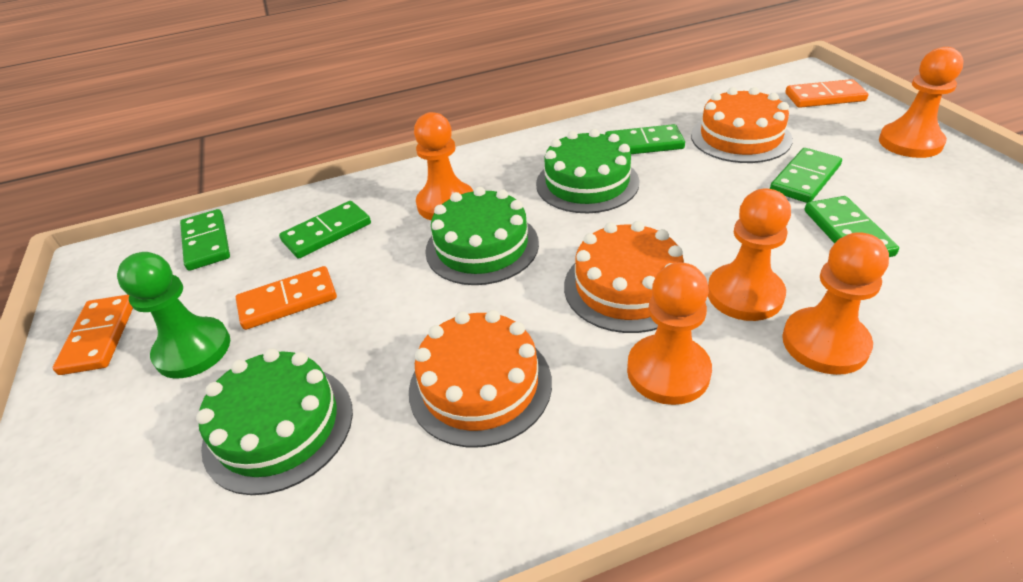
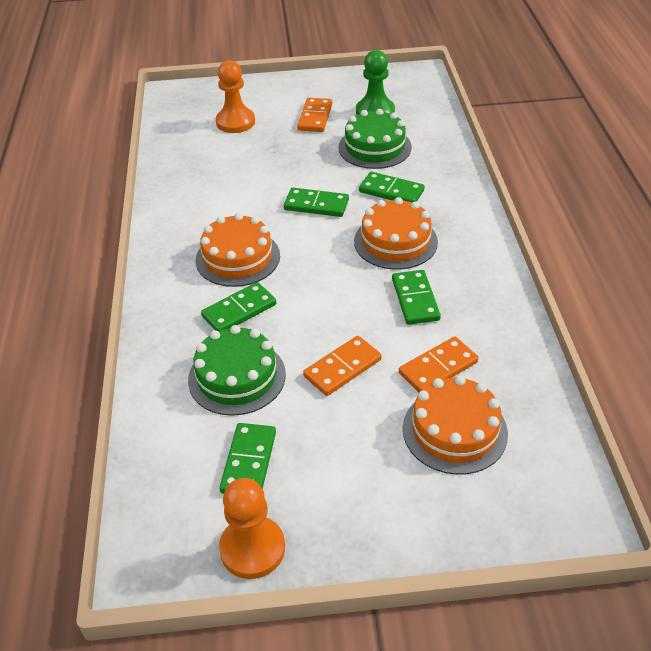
green cake: 3 -> 2
orange pawn: 5 -> 2

